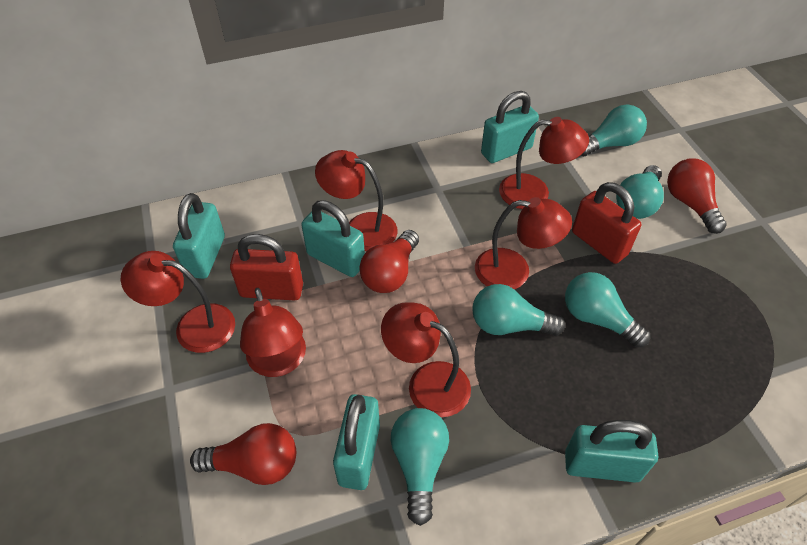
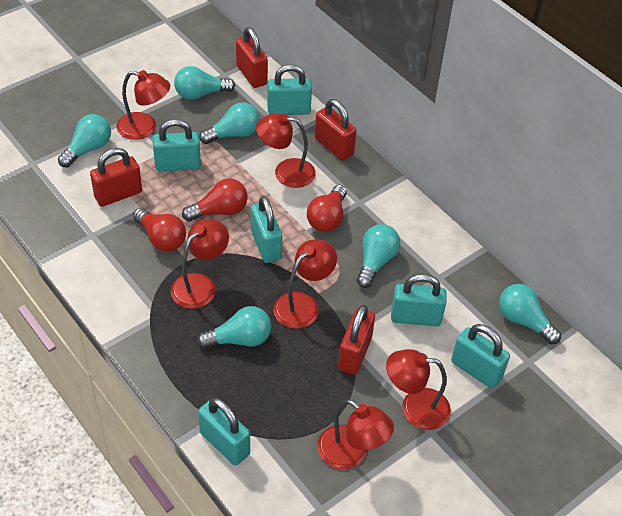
red padlock: 2 -> 4
turquoise light bulb: 5 -> 6
turquoise padlock: 5 -> 6

